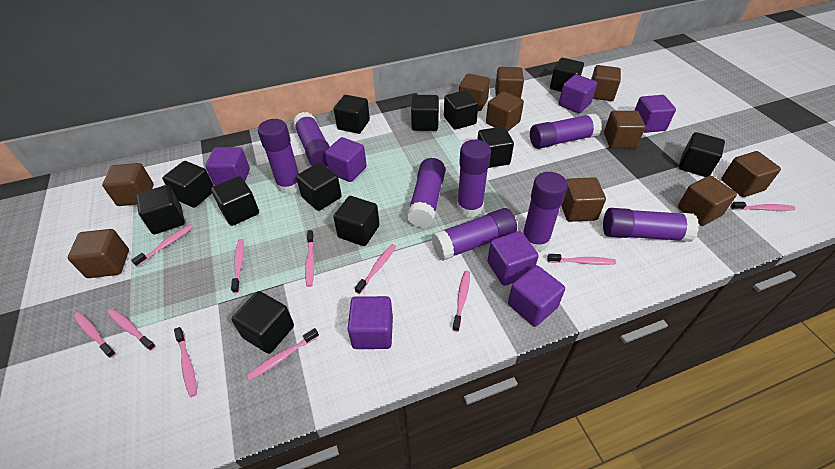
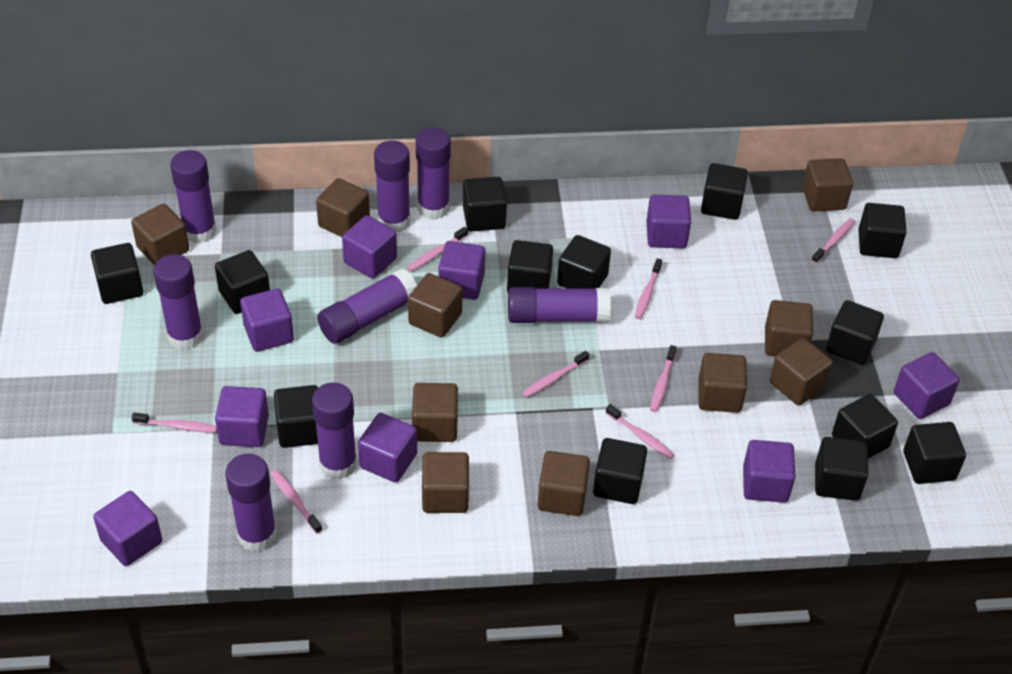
black cube: 12 -> 13
pink toothbrush: 11 -> 8
purple cube: 7 -> 9

